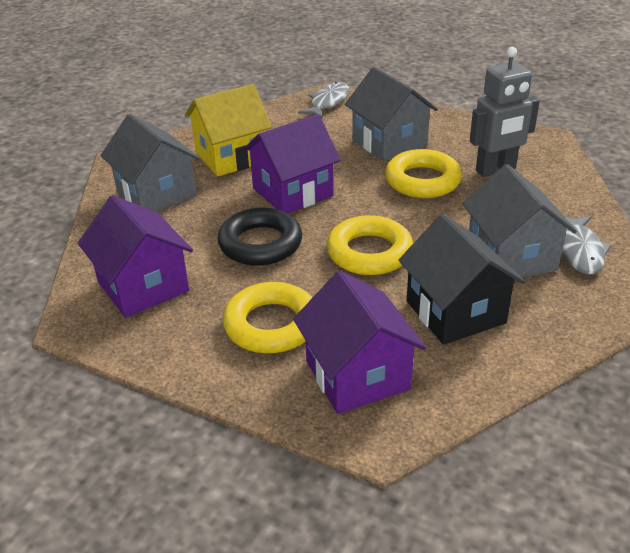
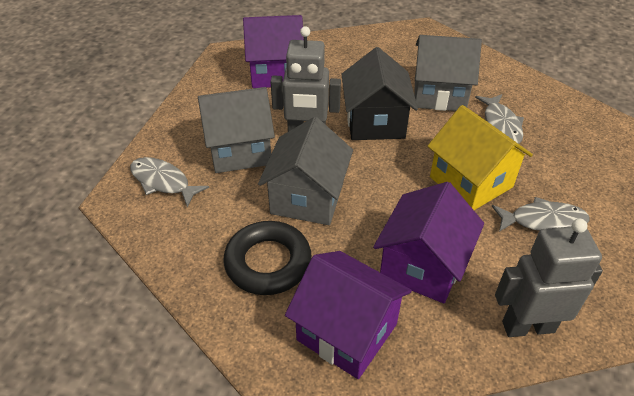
grey fish: 2 -> 3
grey robot: 1 -> 2
yellow ring: 3 -> 0

